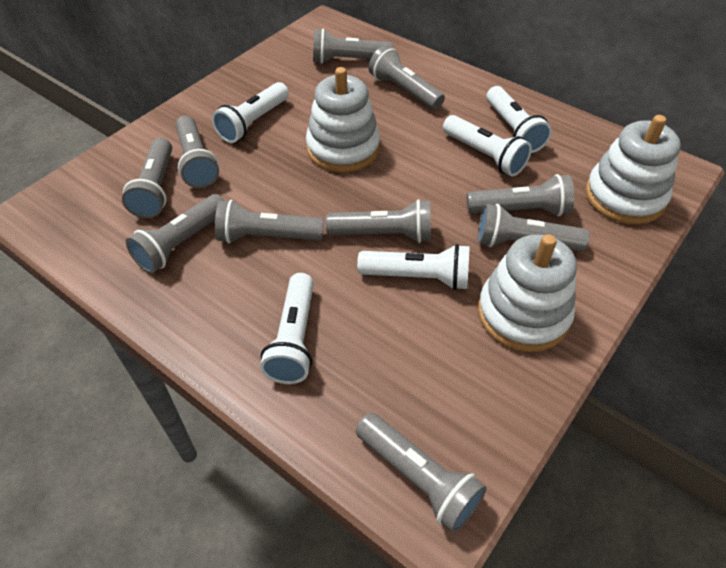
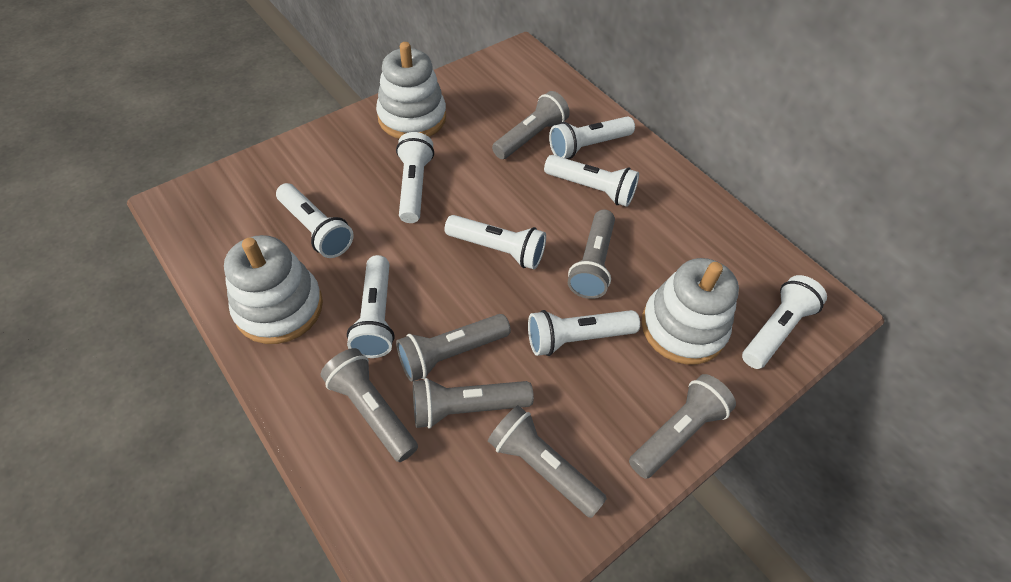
grey flashlight: 10 -> 7
white flashlight: 5 -> 8

